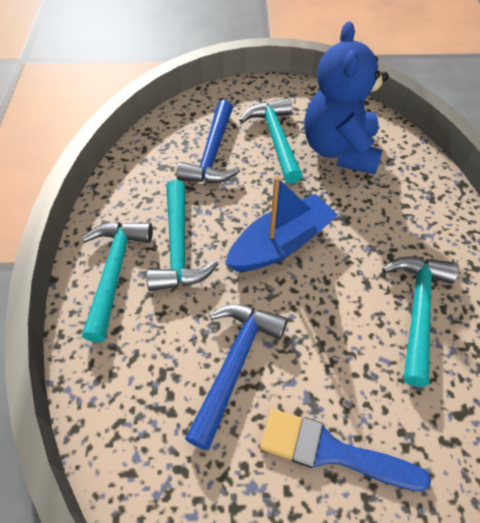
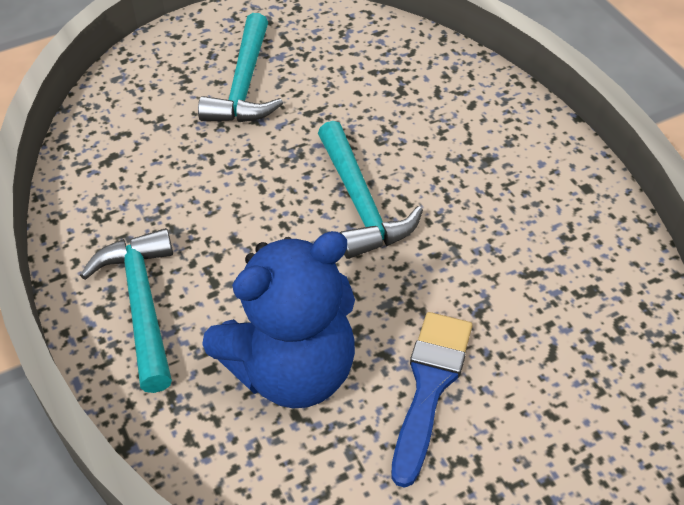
blue boat: 1 -> 0
blue hammer: 2 -> 0
turquoise hammer: 4 -> 3

